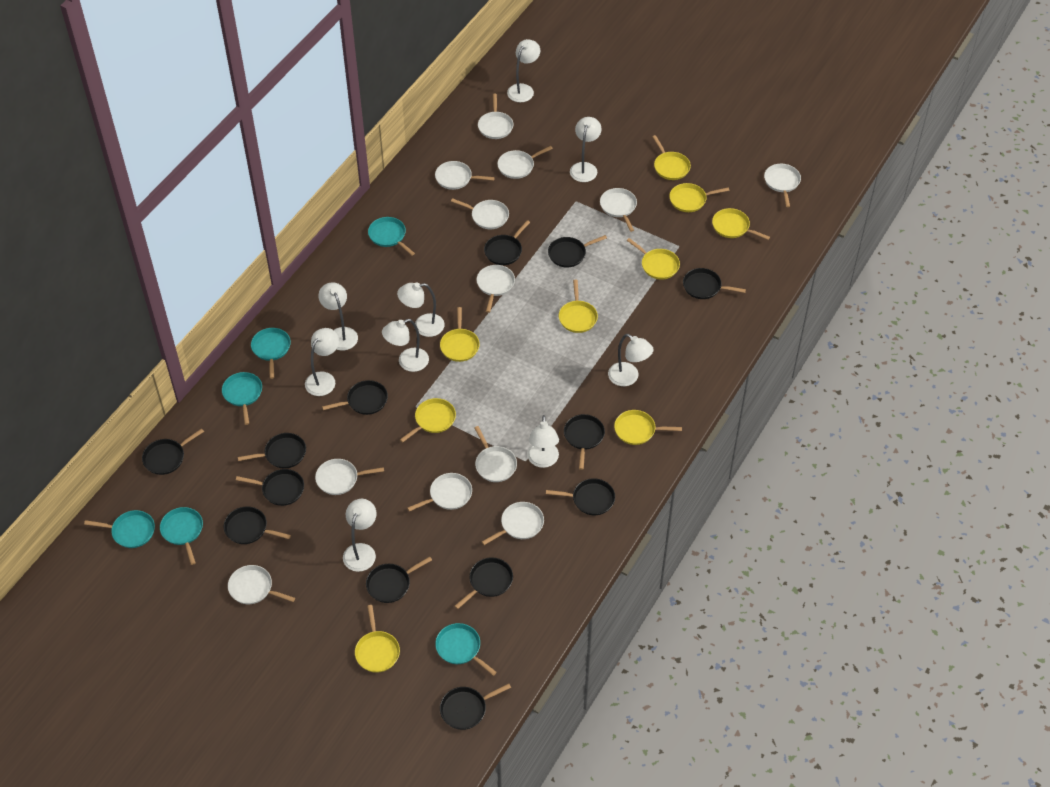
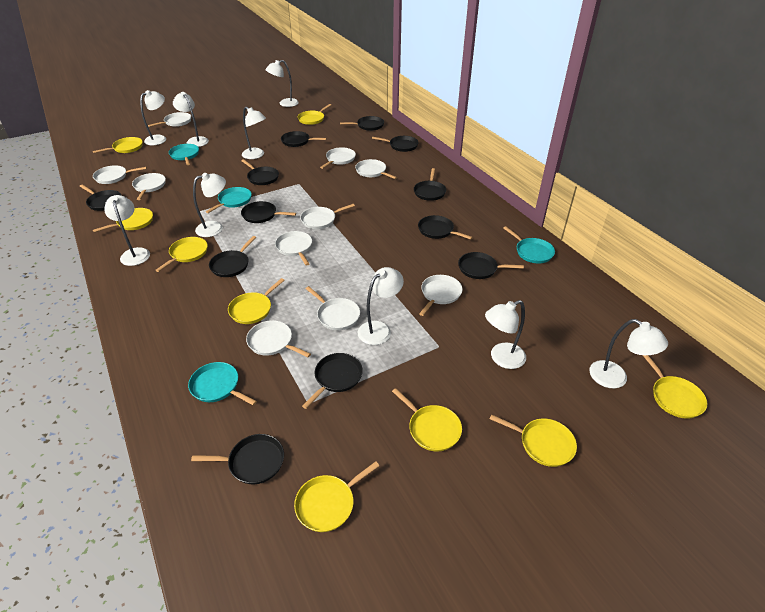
black pan: 13 -> 12
turquoise pan: 6 -> 4
white pan: 12 -> 10

